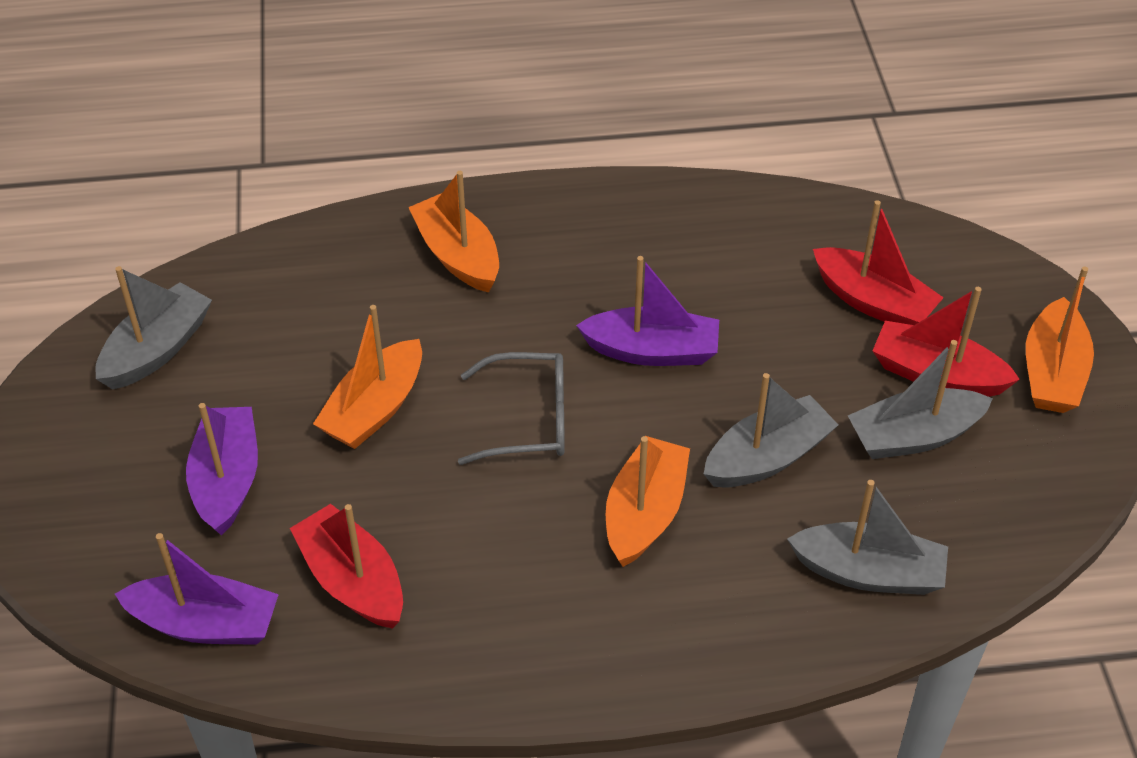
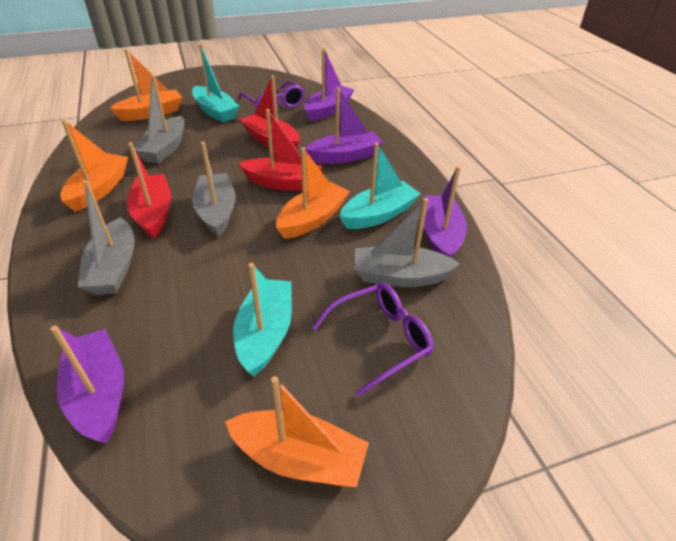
grey glasses: 1 -> 0
purple boat: 3 -> 4
purple glasses: 0 -> 2
turquoise boat: 0 -> 3

